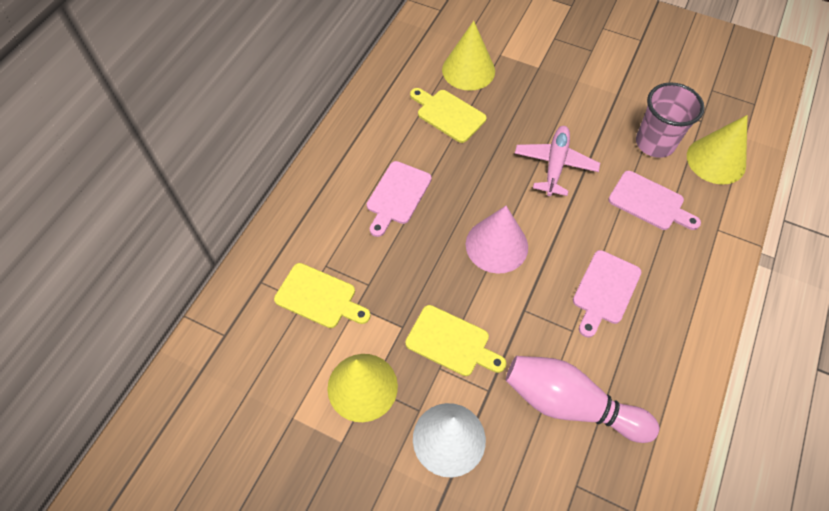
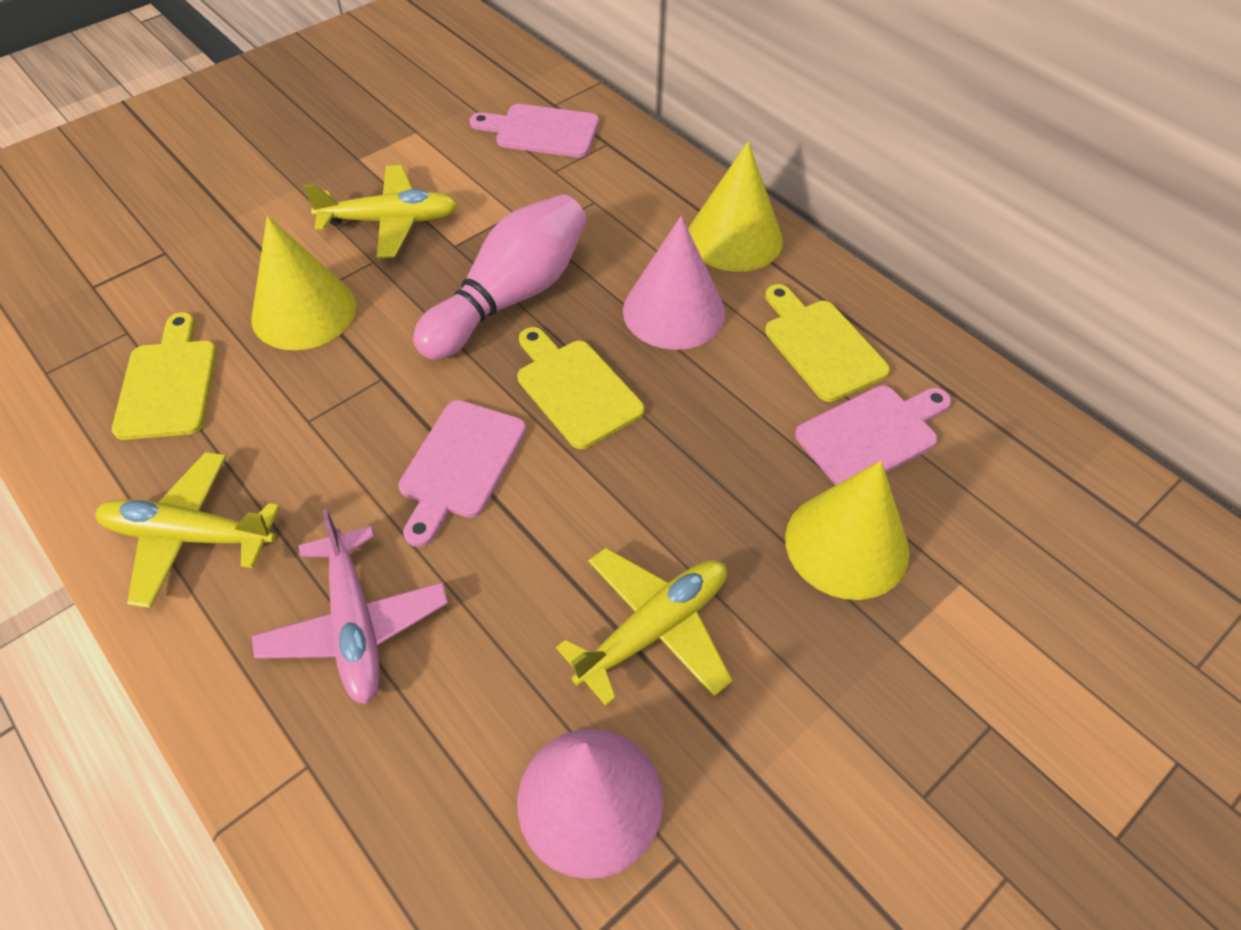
pink cone: 1 -> 2
pink cup: 1 -> 0
white cone: 1 -> 0
yellow plane: 0 -> 3

